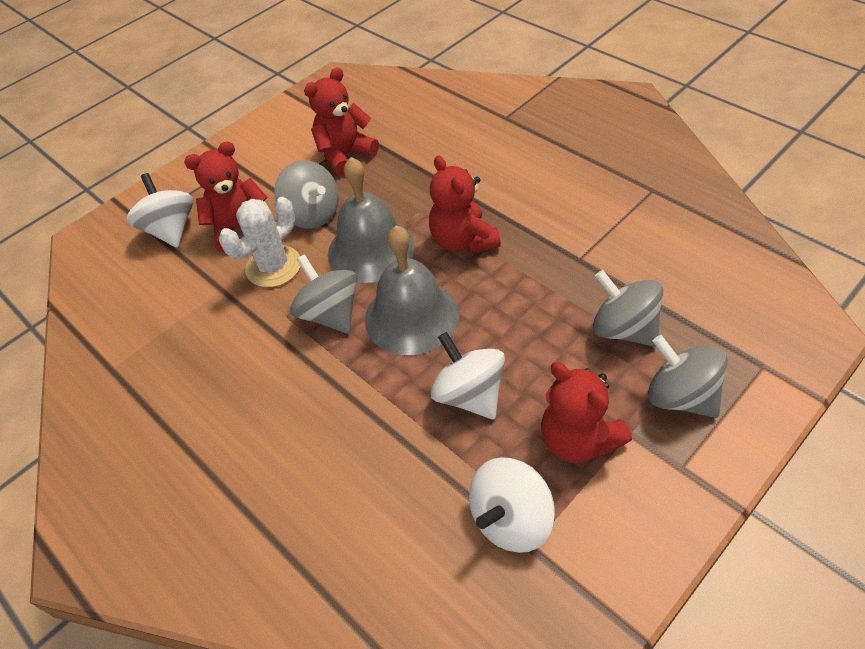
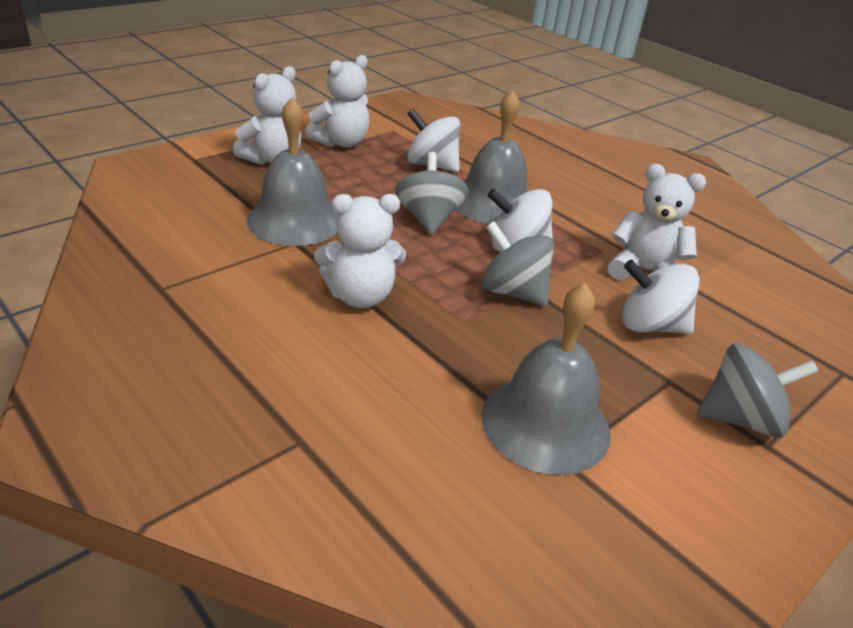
grey bell: 2 -> 3
grey spinning top: 4 -> 3
red teddy bear: 4 -> 0
white cactus: 1 -> 0
white teddy bear: 0 -> 4

